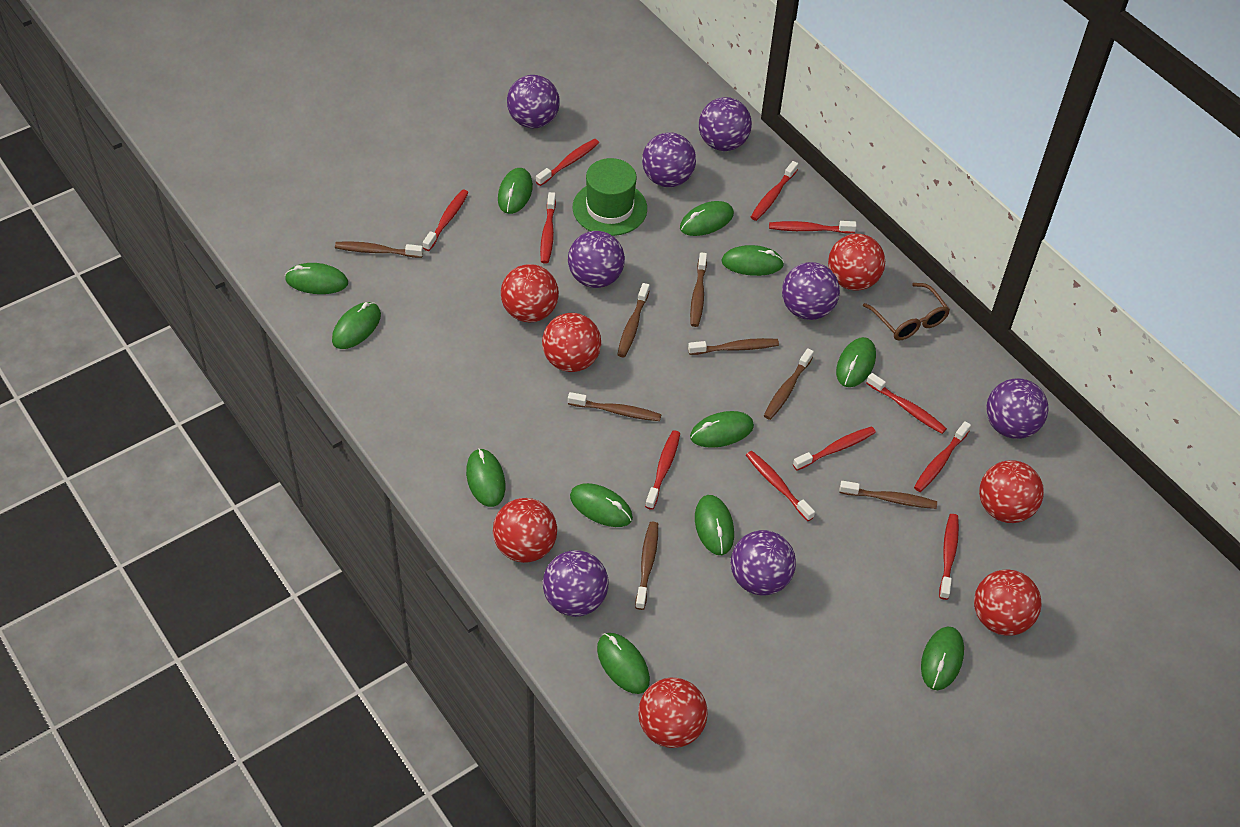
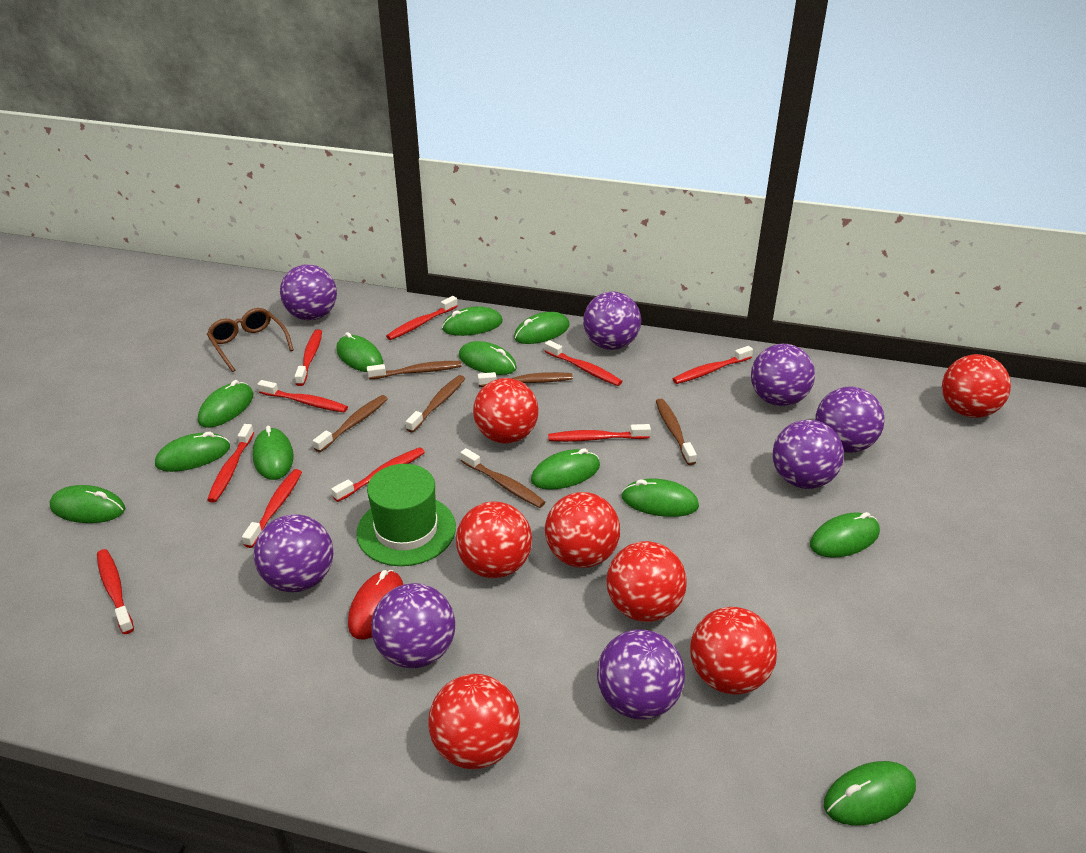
brown toothbrush: 8 -> 6
red mouse: 0 -> 1
red toothbrush: 11 -> 10

